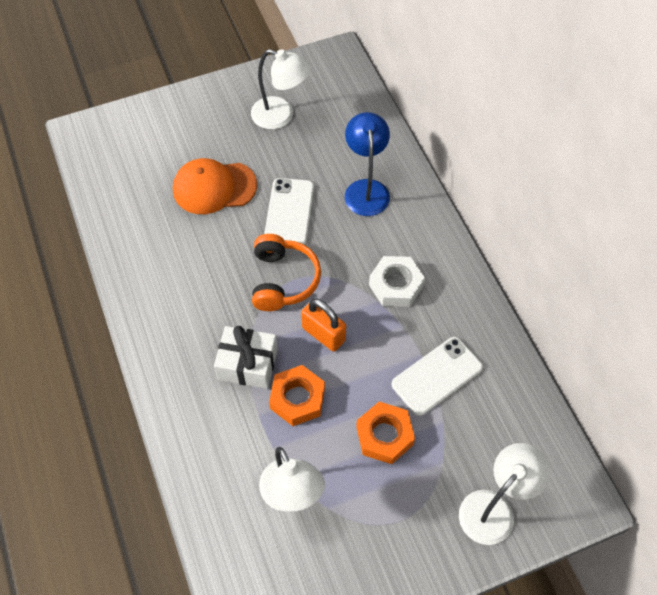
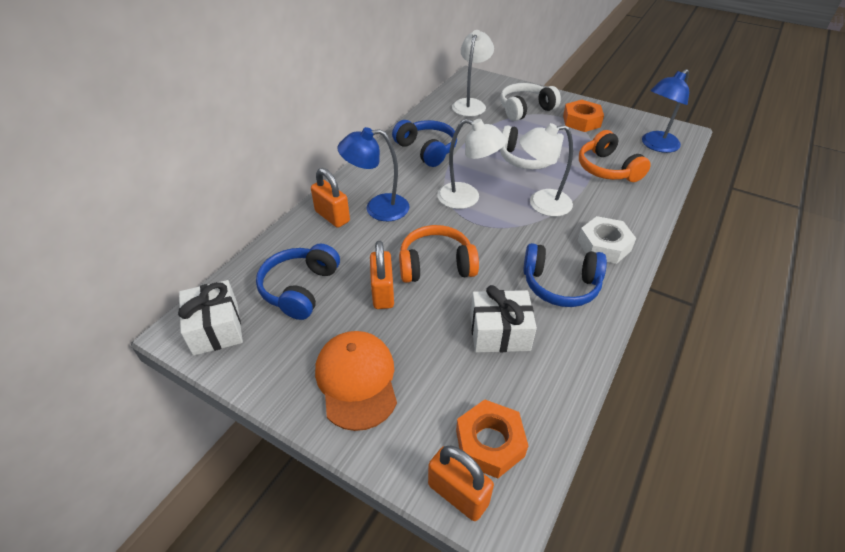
blue headphones: 0 -> 3
blue lamp: 1 -> 2
orange headphones: 1 -> 2
orange padlock: 1 -> 3
white gift: 1 -> 2
white headphones: 0 -> 2
white phone: 2 -> 0

